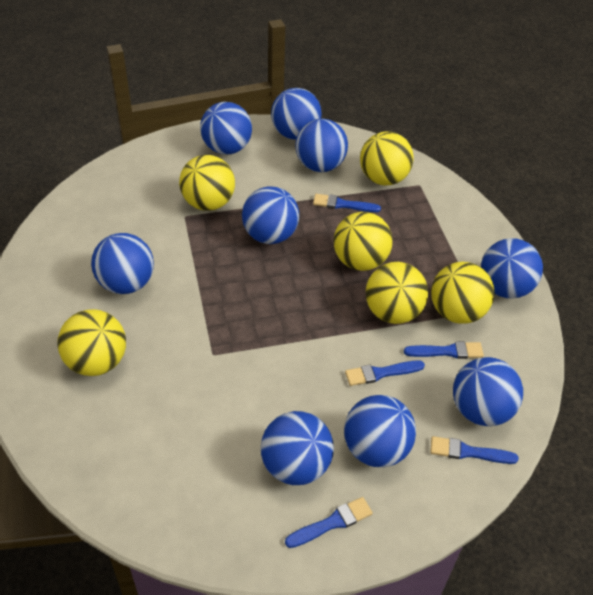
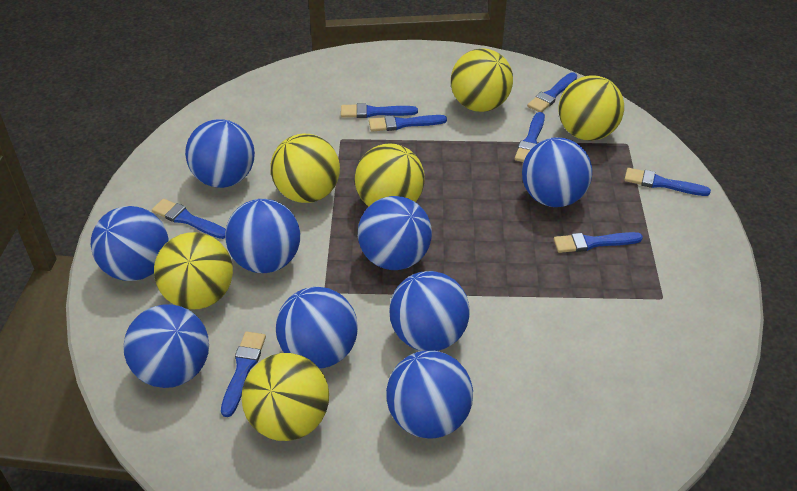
blue brush: 5 -> 8

